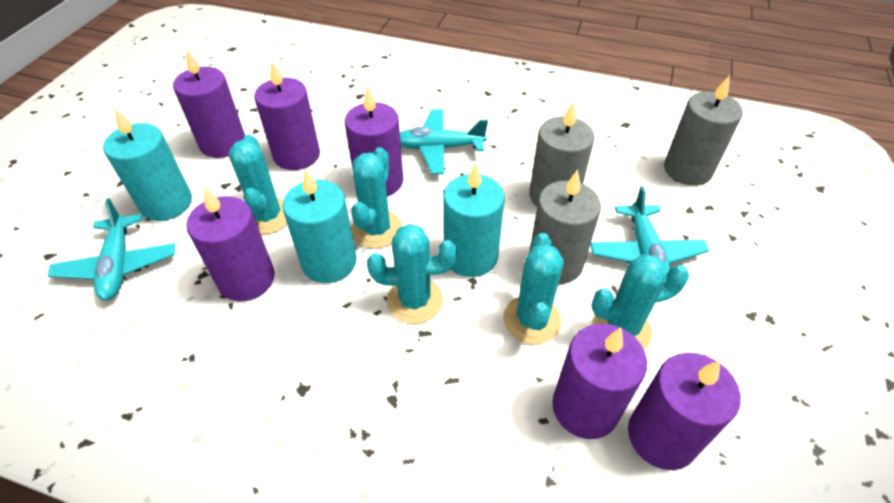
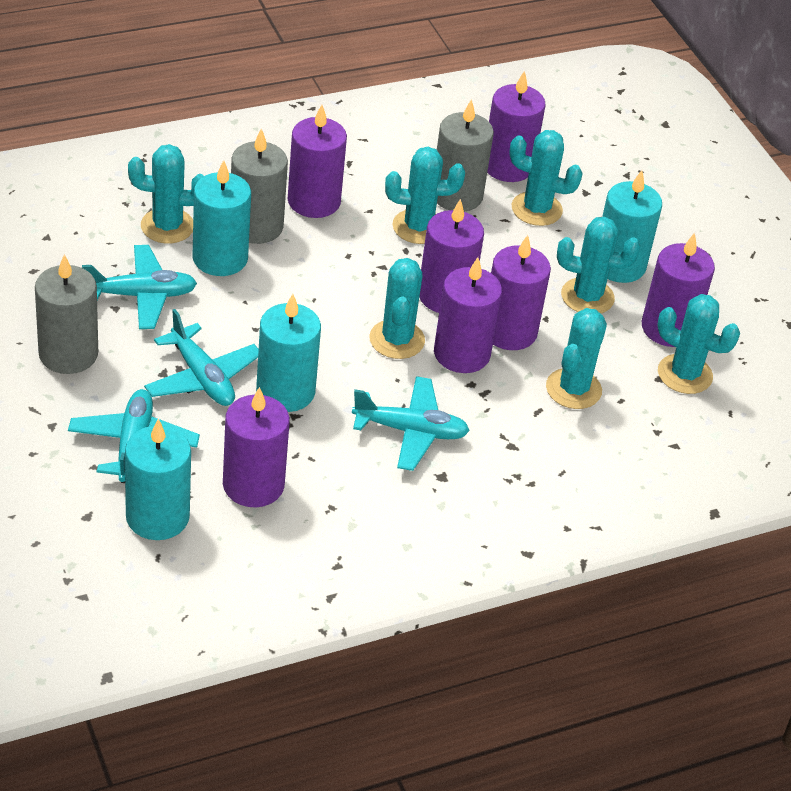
purple candle: 6 -> 7
turquoise cactus: 5 -> 7
turquoise candle: 3 -> 4
turquoise plane: 3 -> 4

